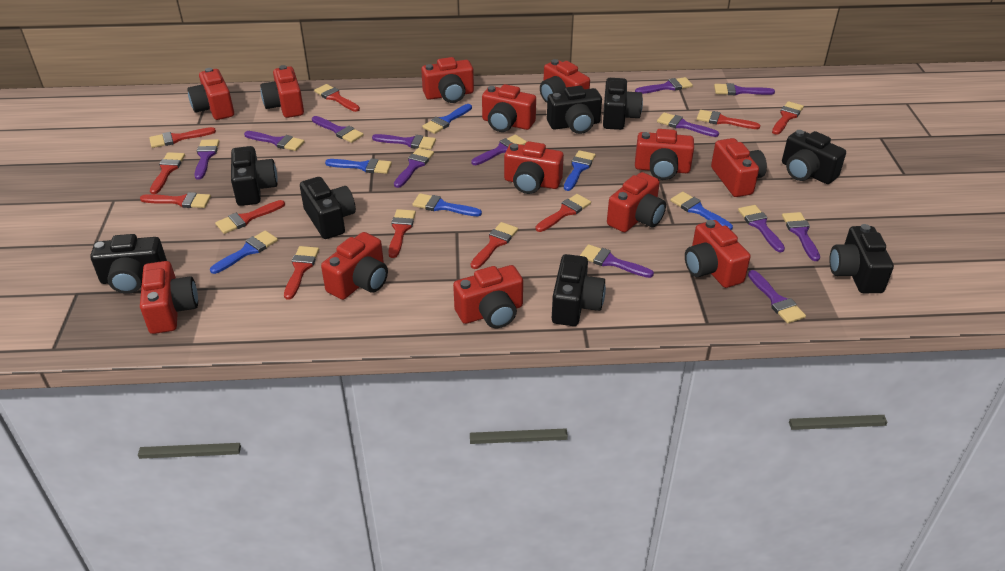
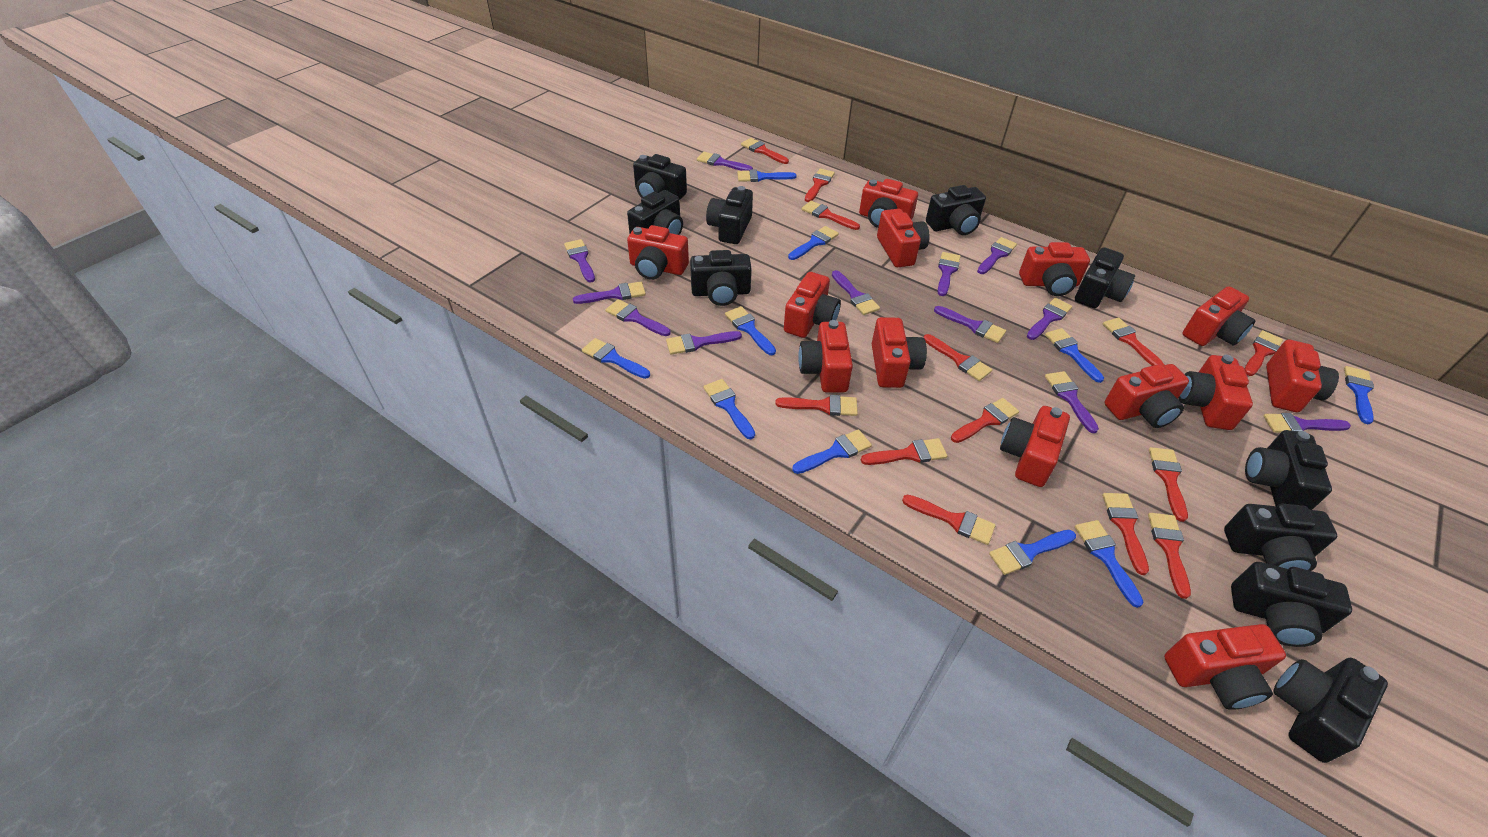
black camera: 8 -> 10
blue brush: 6 -> 10
purple brush: 13 -> 12
red brush: 11 -> 13

